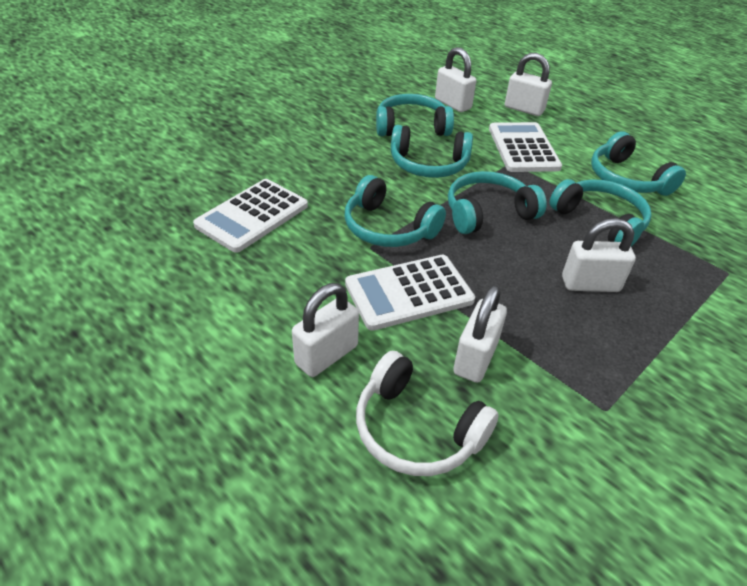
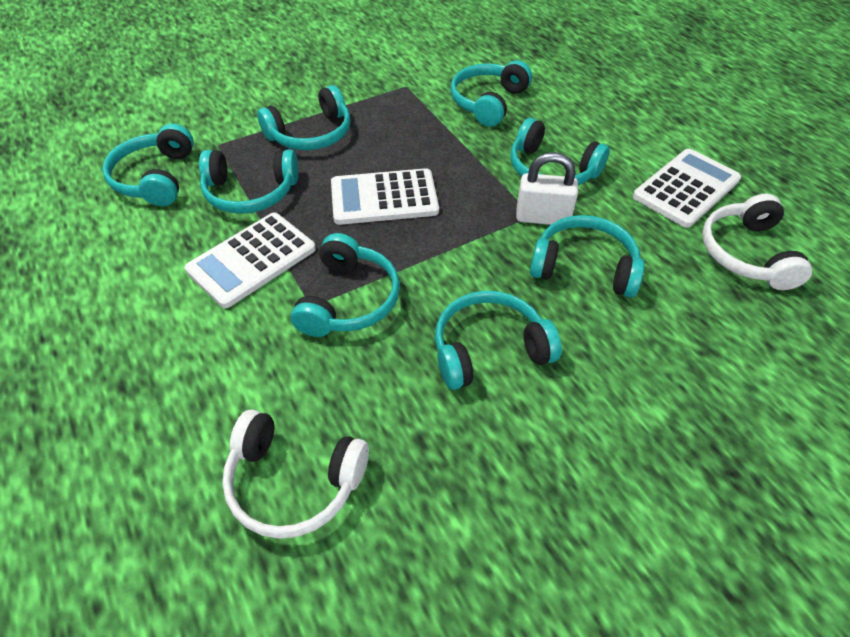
turquoise headphones: 6 -> 8
white headphones: 1 -> 2
white padlock: 5 -> 1

